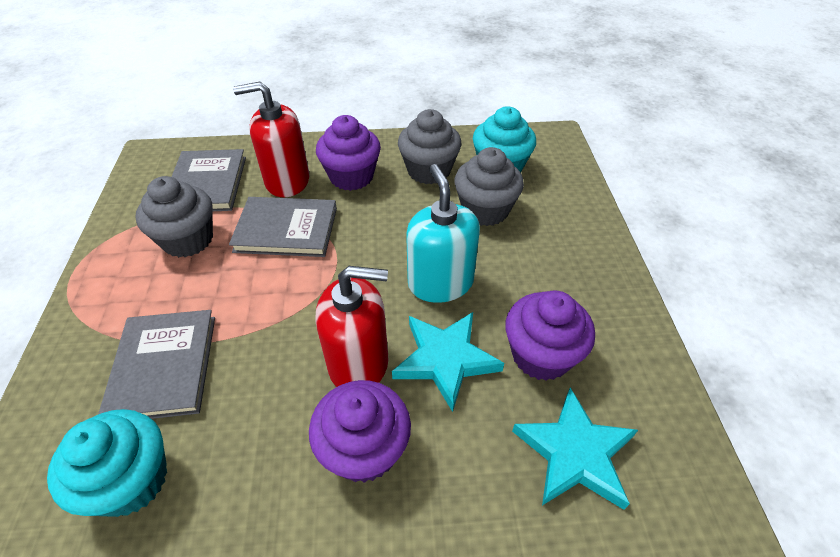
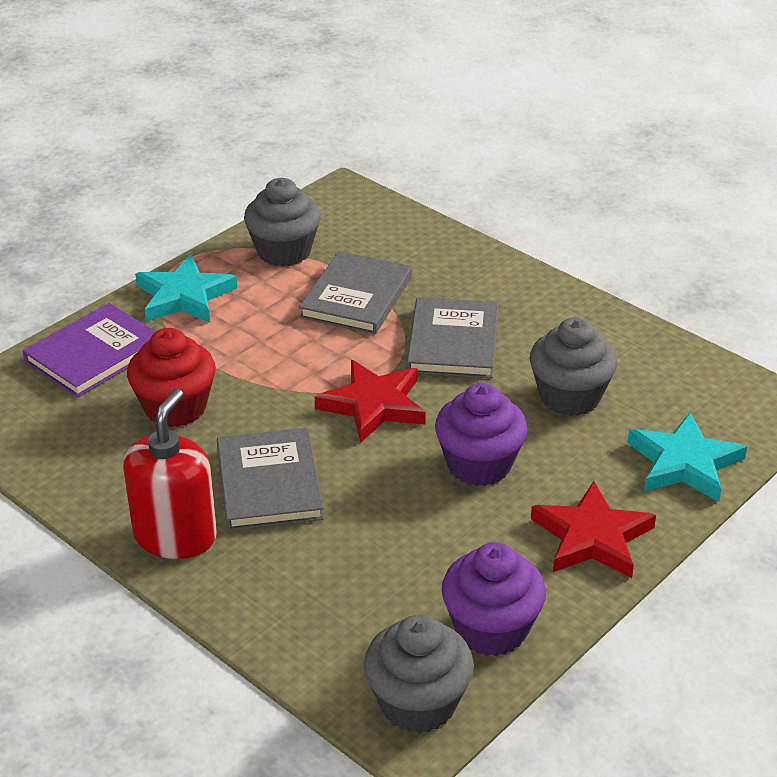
purple book: 0 -> 1
purple cupcake: 3 -> 2
red cupcake: 0 -> 1
red soap dispenser: 2 -> 1
red star: 0 -> 2
turquoise cupcake: 2 -> 0
turquoise soap dispenser: 1 -> 0

